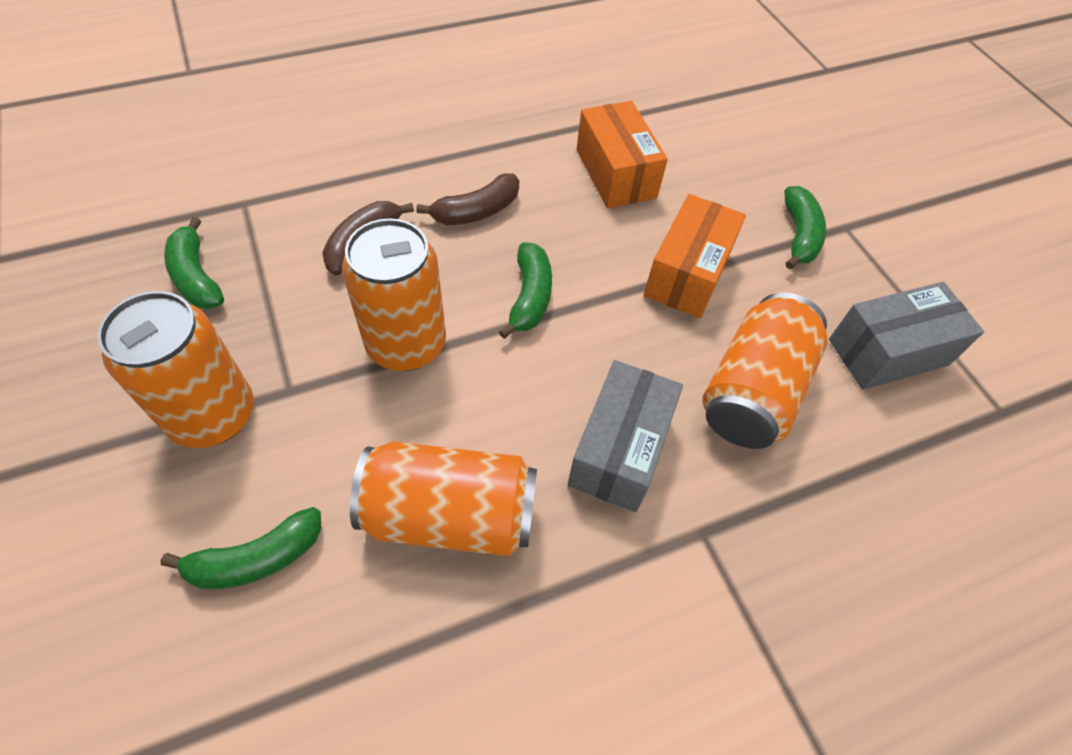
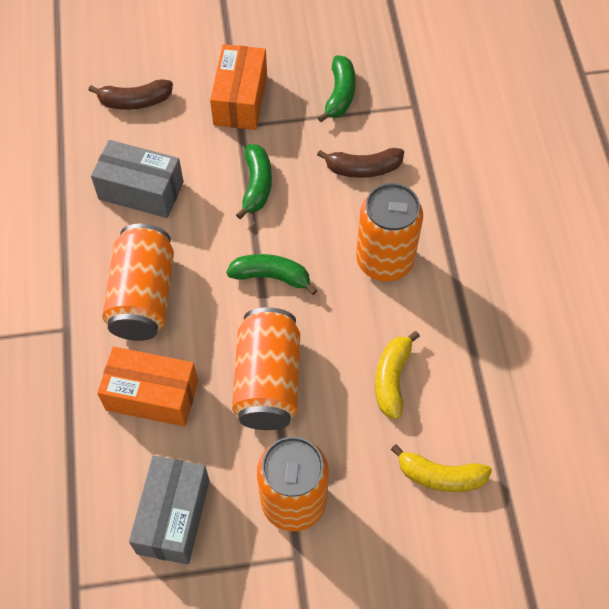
green banana: 4 -> 3
yellow banana: 0 -> 2

